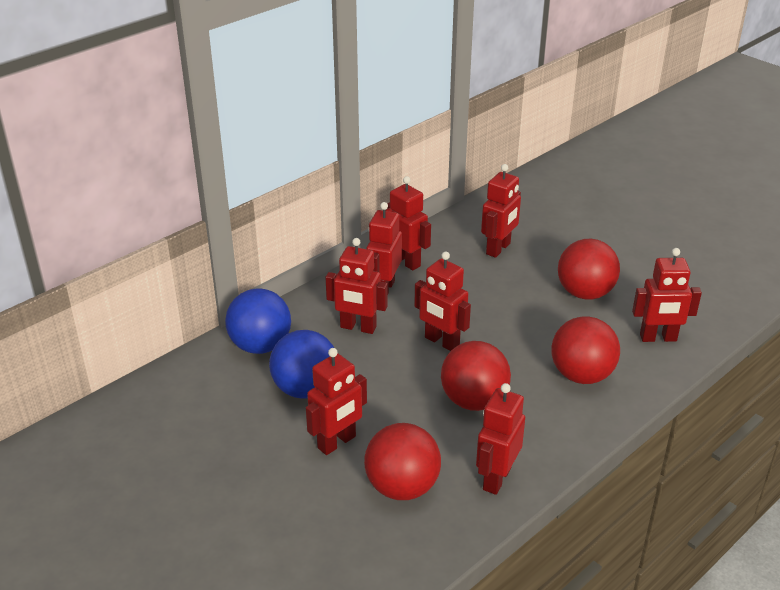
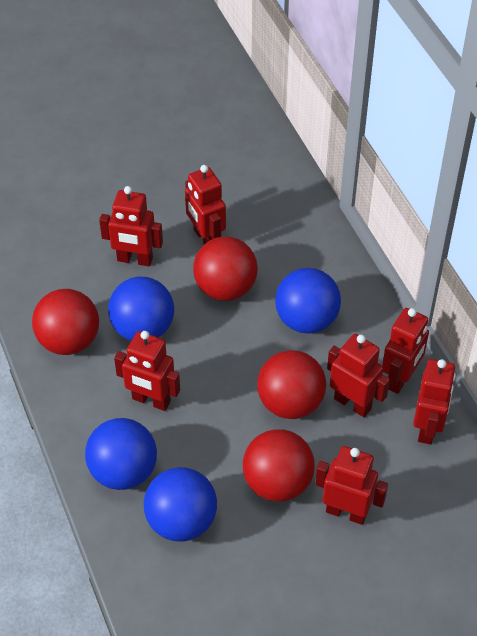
blue ball: 2 -> 4
red robot: 8 -> 7

